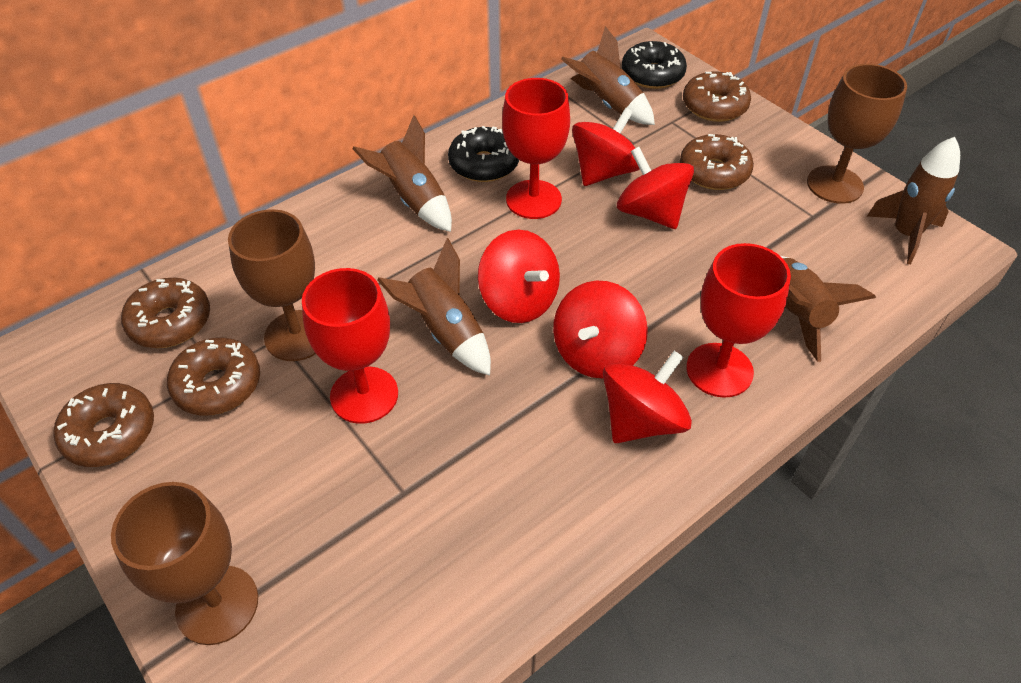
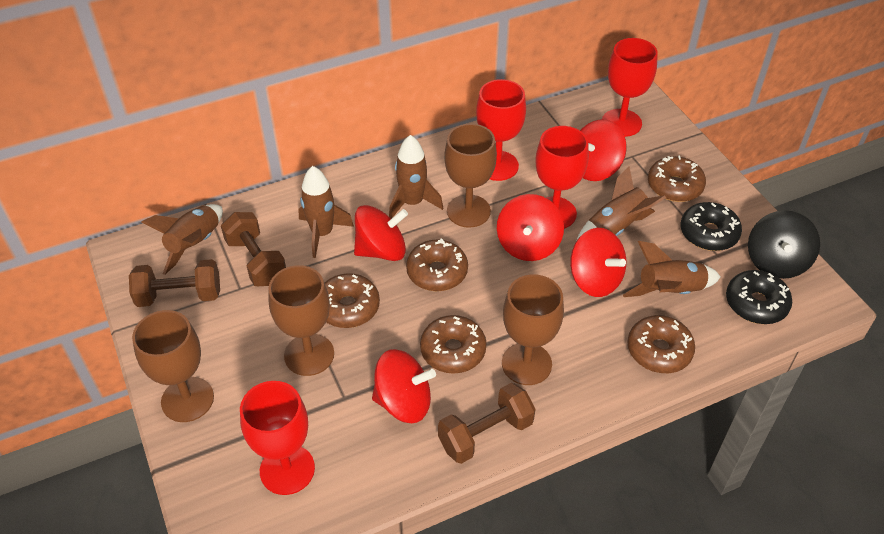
black spinning top: 0 -> 1
brown dumbbell: 0 -> 3
brown goblet: 3 -> 4
red goblet: 3 -> 4

